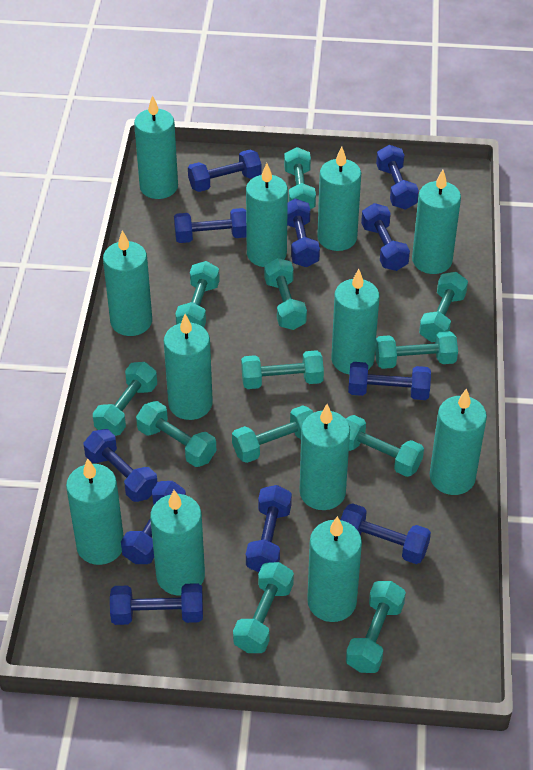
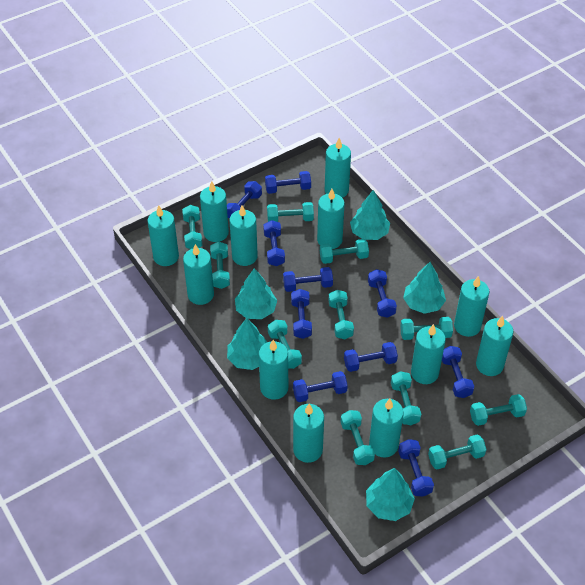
blue dumbbell: 11 -> 10
turquoise dumbbell: 12 -> 11
turquoise tree: 0 -> 5

